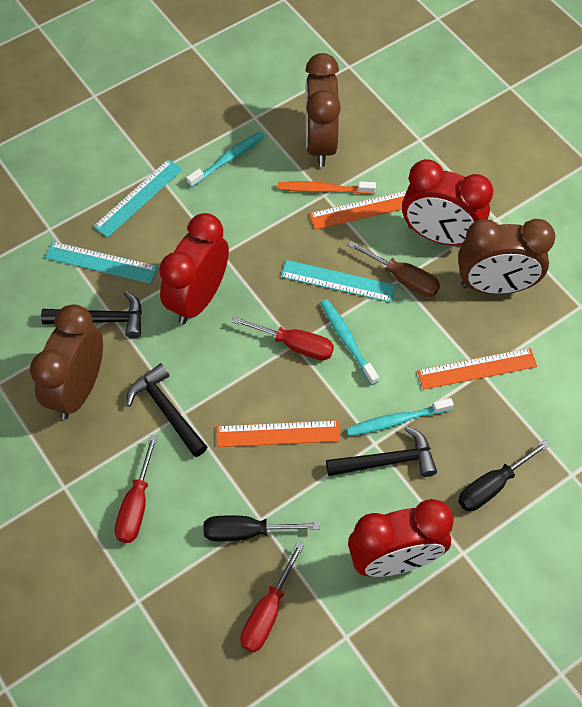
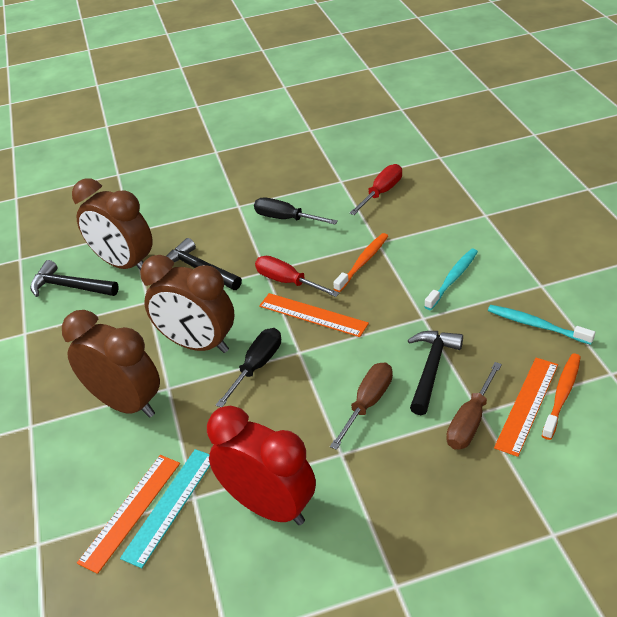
brown screwdriver: 1 -> 2
orange toothbrush: 1 -> 2
red clock: 3 -> 1
red screwdriver: 3 -> 2
turquoise ruler: 3 -> 1
turquoise toothbrush: 3 -> 2

